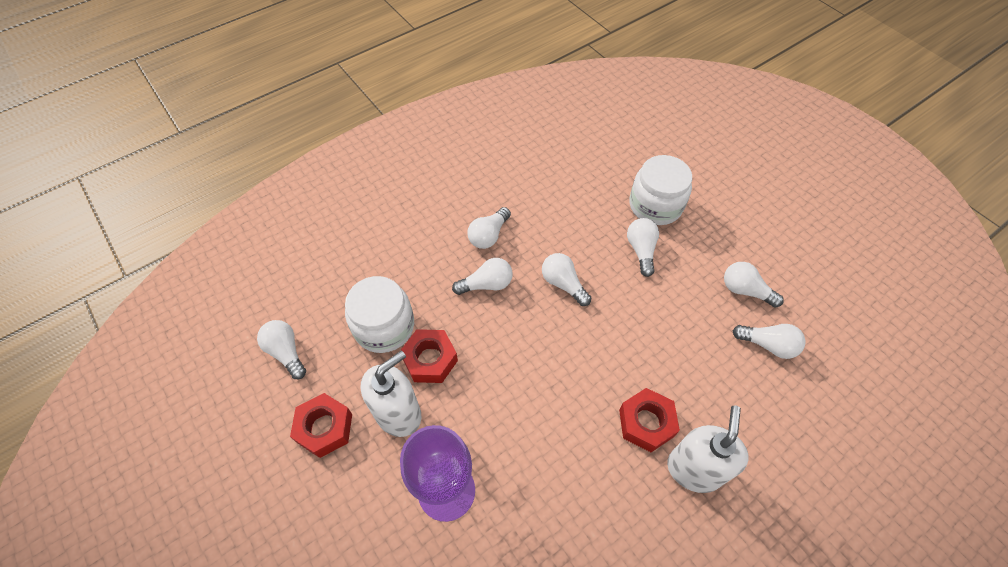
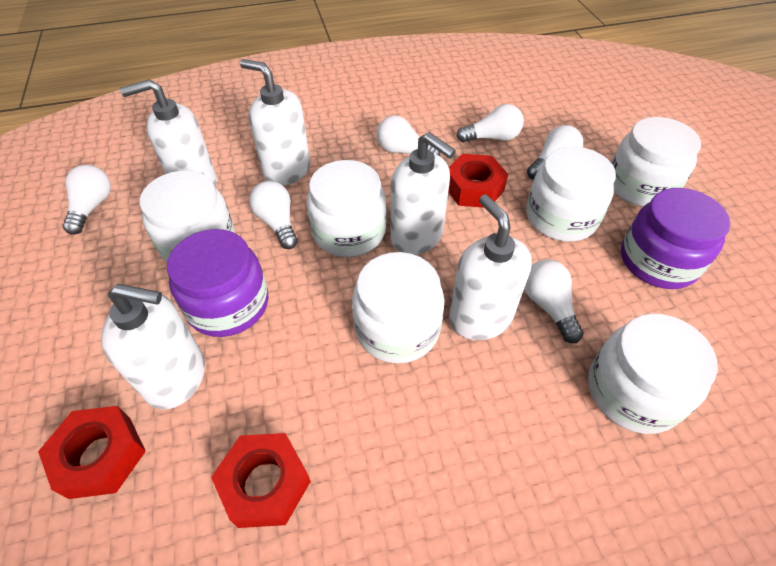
purple goblet: 1 -> 0
purple jar: 0 -> 2
white jar: 2 -> 6
white light bulb: 7 -> 6
white soap dispenser: 2 -> 5

